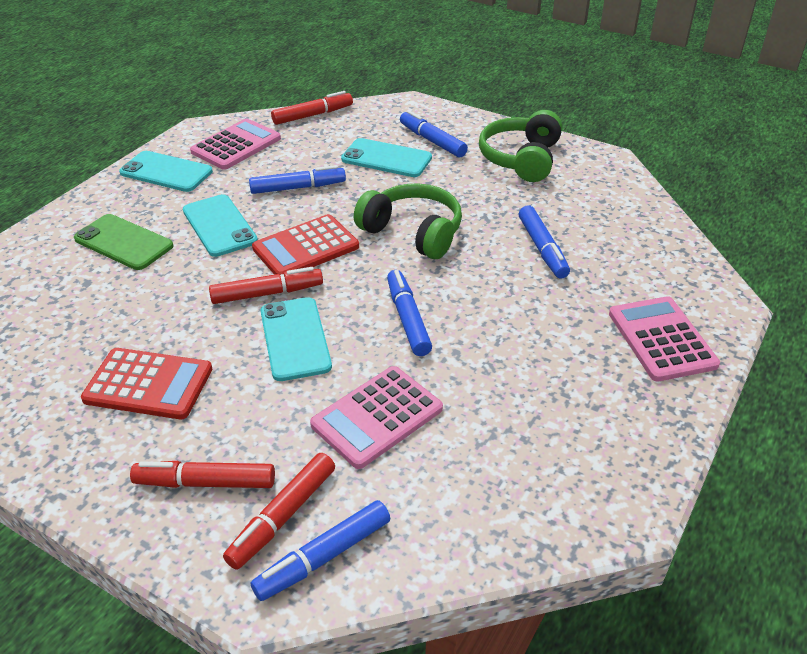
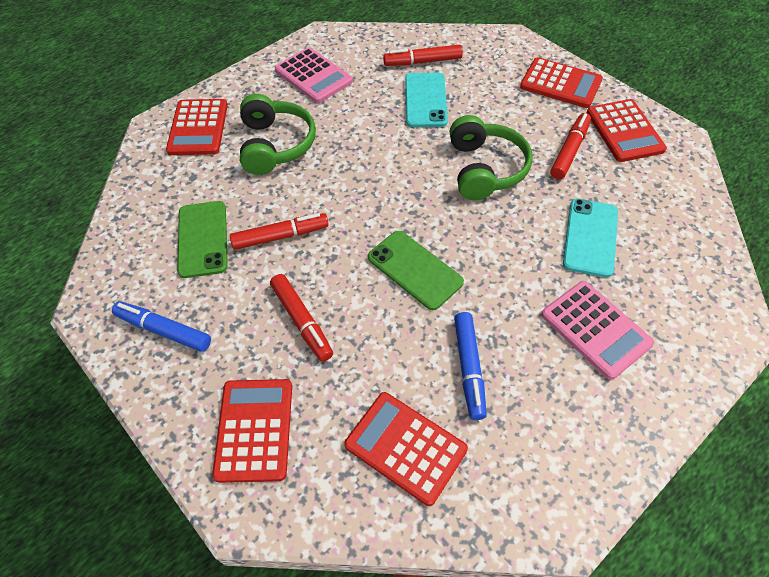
blue marker: 5 -> 2
green phone: 1 -> 2
pink calculator: 3 -> 2
red calculator: 2 -> 5
turquoise phone: 4 -> 2

